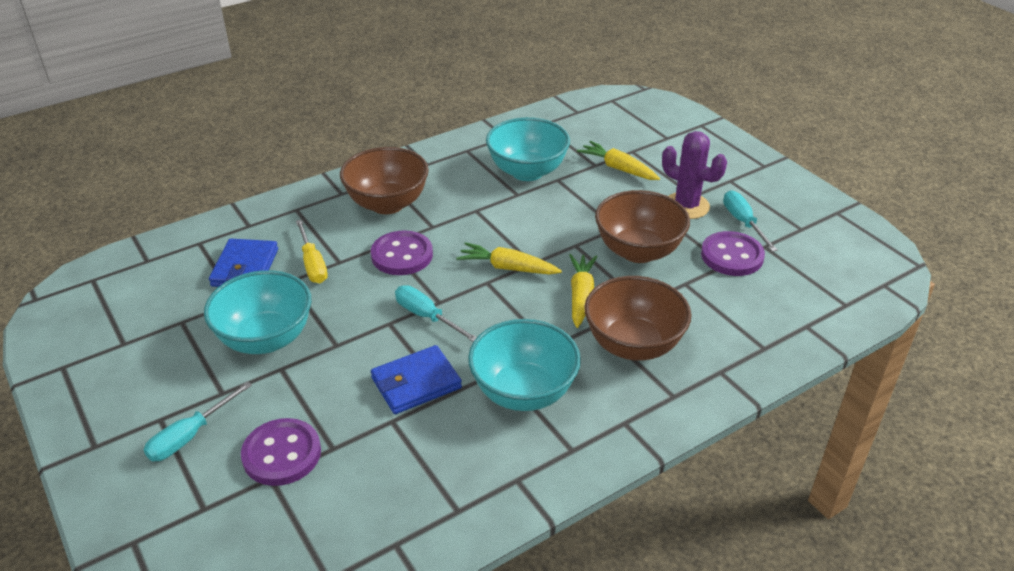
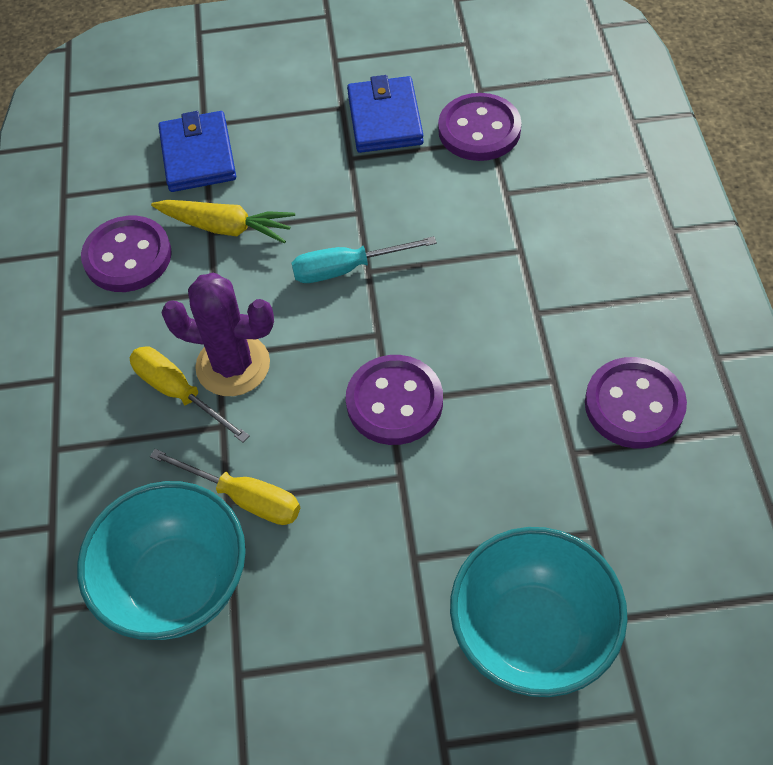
brown bowl: 3 -> 0
purple button: 3 -> 4
turquoise bowl: 3 -> 2
turquoise screwdriver: 3 -> 1
yellow carrot: 3 -> 1
yellow screwdriver: 1 -> 2

